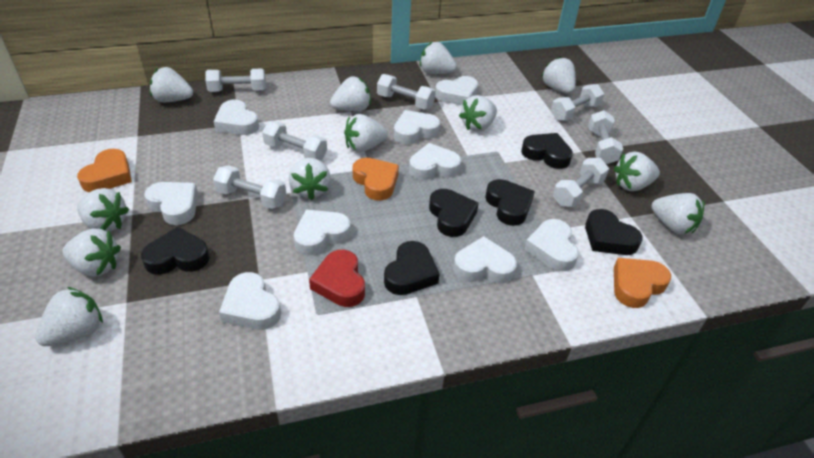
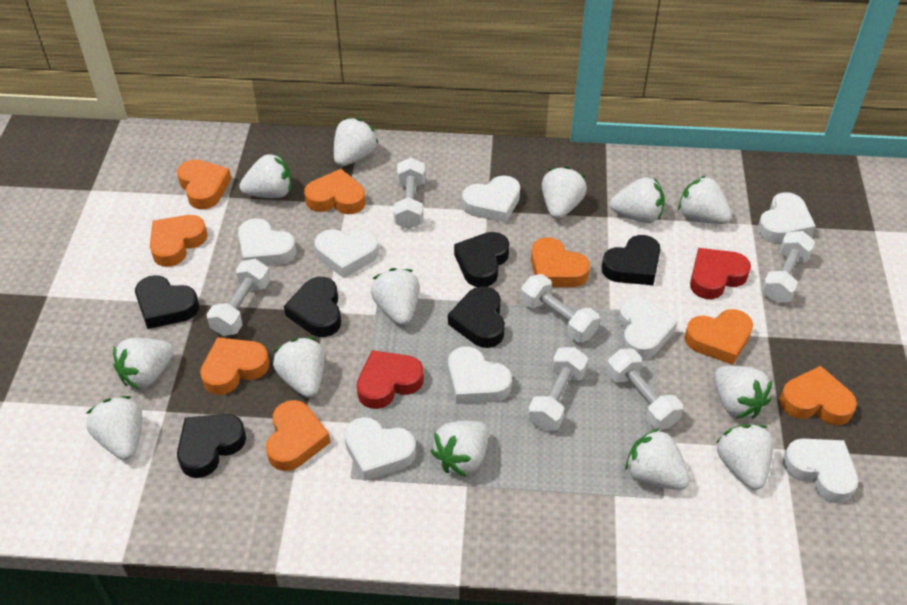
orange heart: 3 -> 8
red heart: 1 -> 2
white dumbbell: 7 -> 6
white heart: 9 -> 8
white strawberry: 12 -> 13

